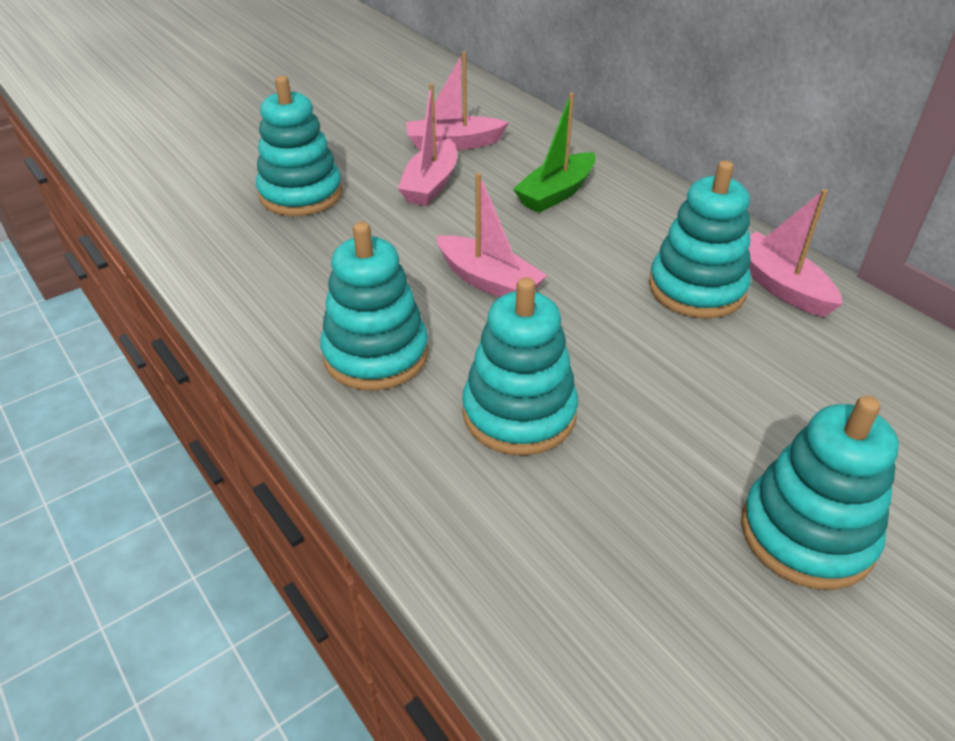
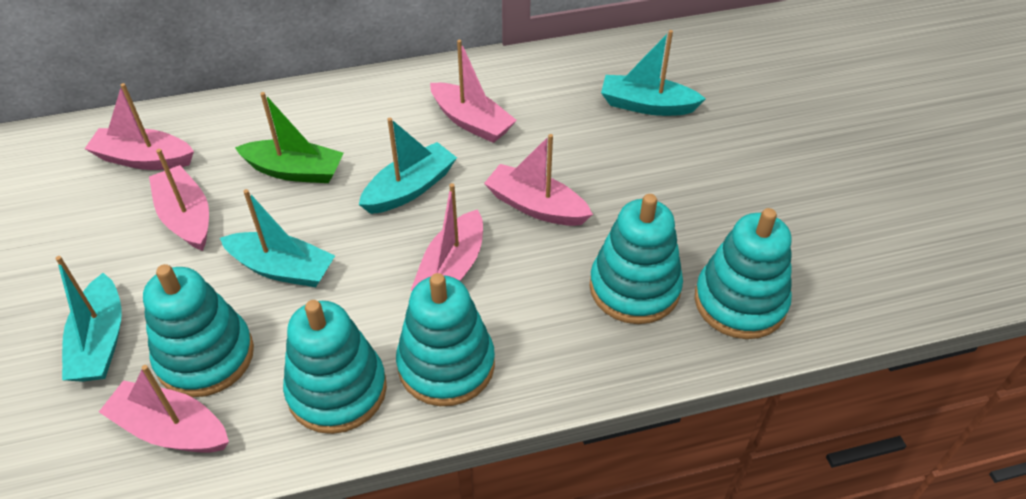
pink boat: 4 -> 6
turquoise boat: 0 -> 4

